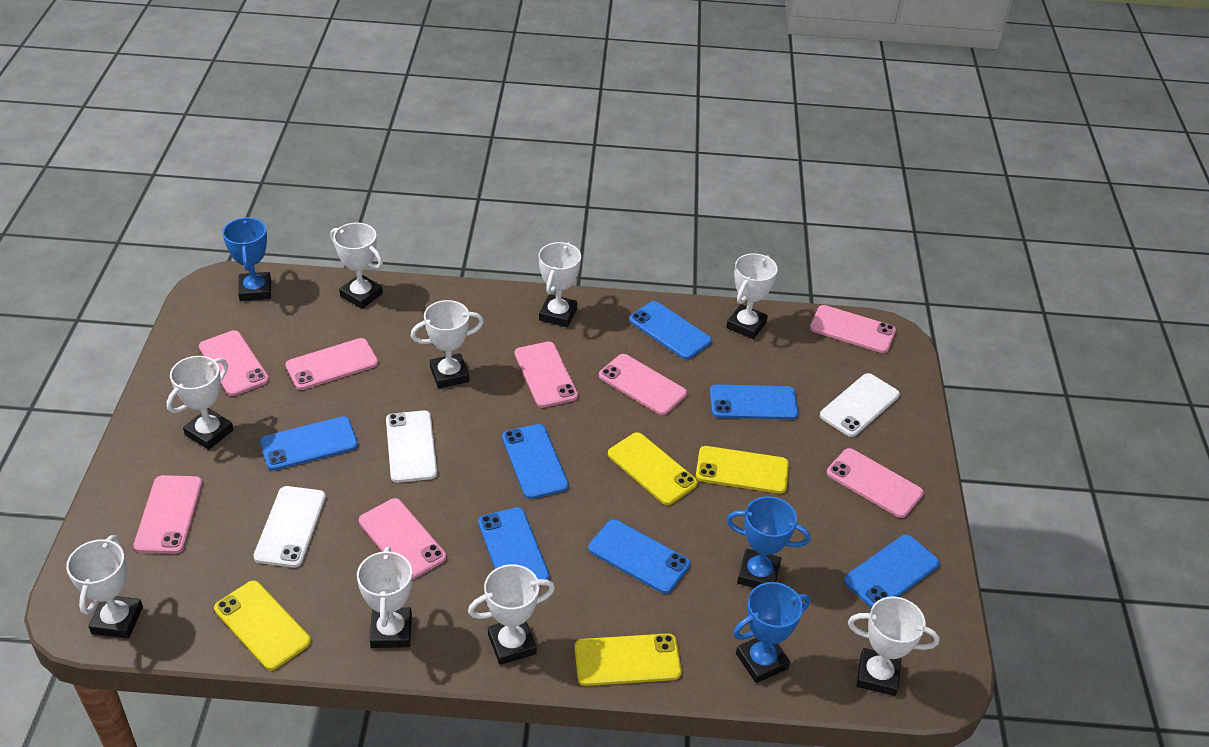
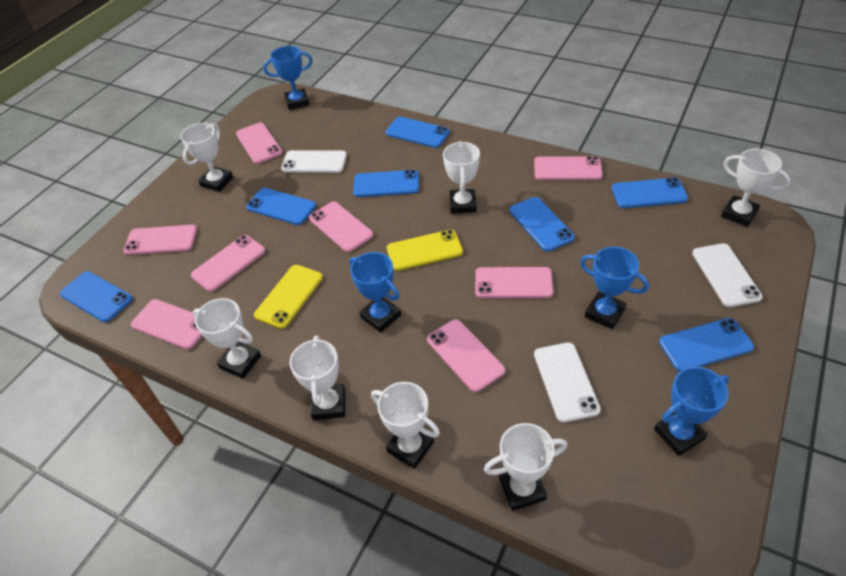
blue trophy: 3 -> 4
white trophy: 9 -> 7
yellow phone: 4 -> 2

